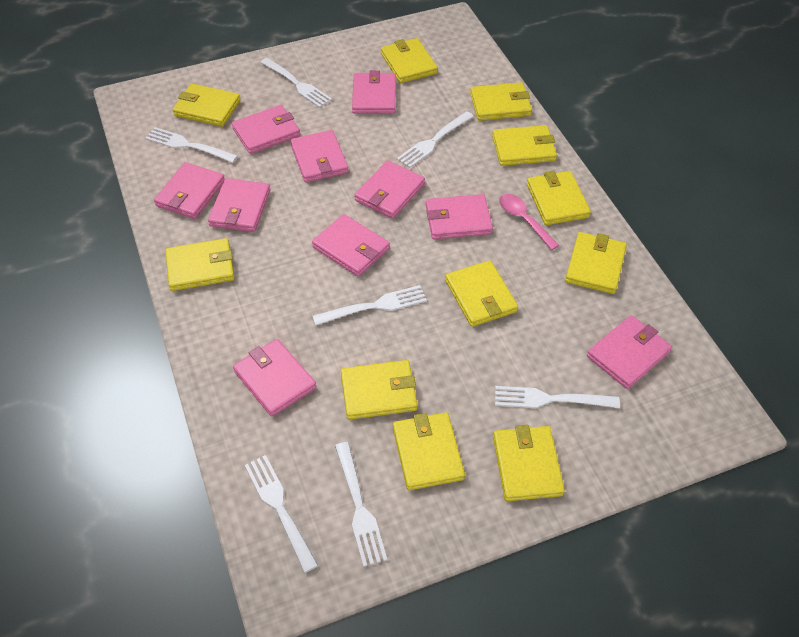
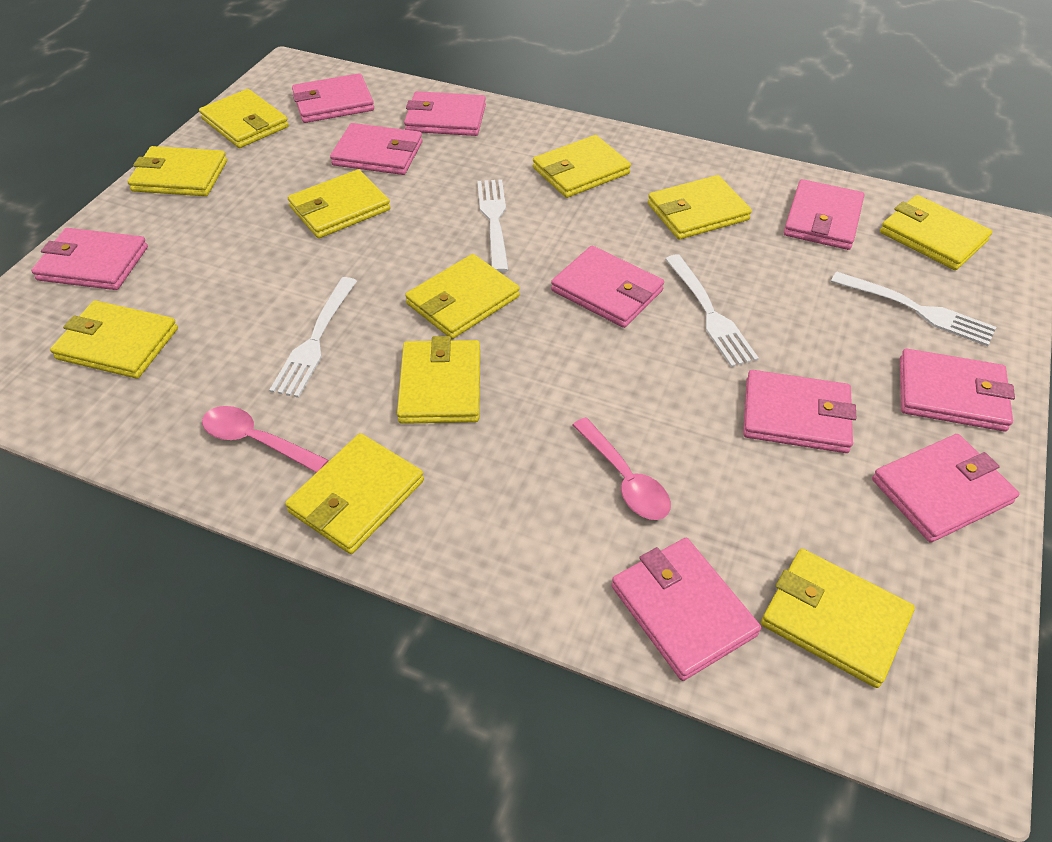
pink spoon: 1 -> 2
white fork: 7 -> 4

